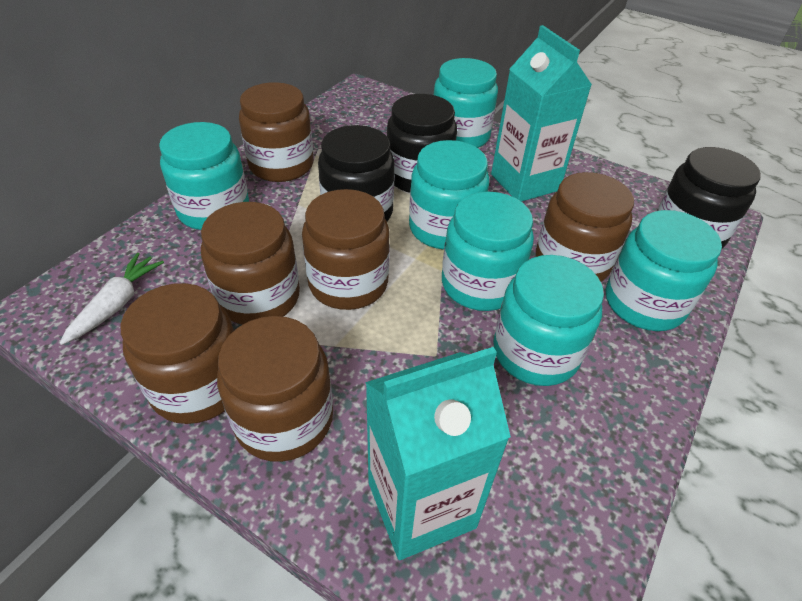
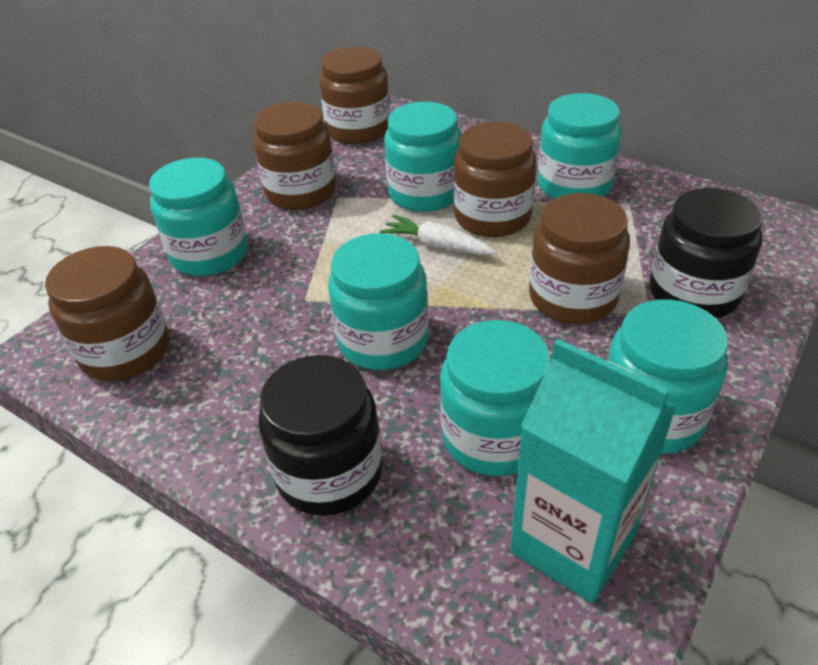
black jar: 3 -> 2
brown jar: 6 -> 5
turquoise carton: 2 -> 1

